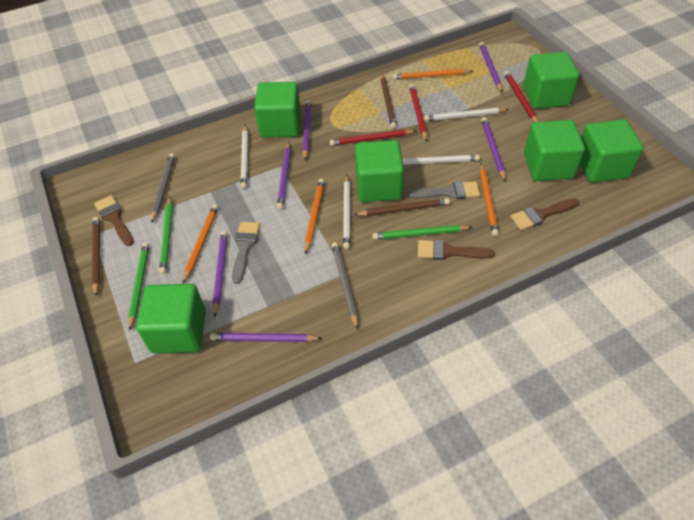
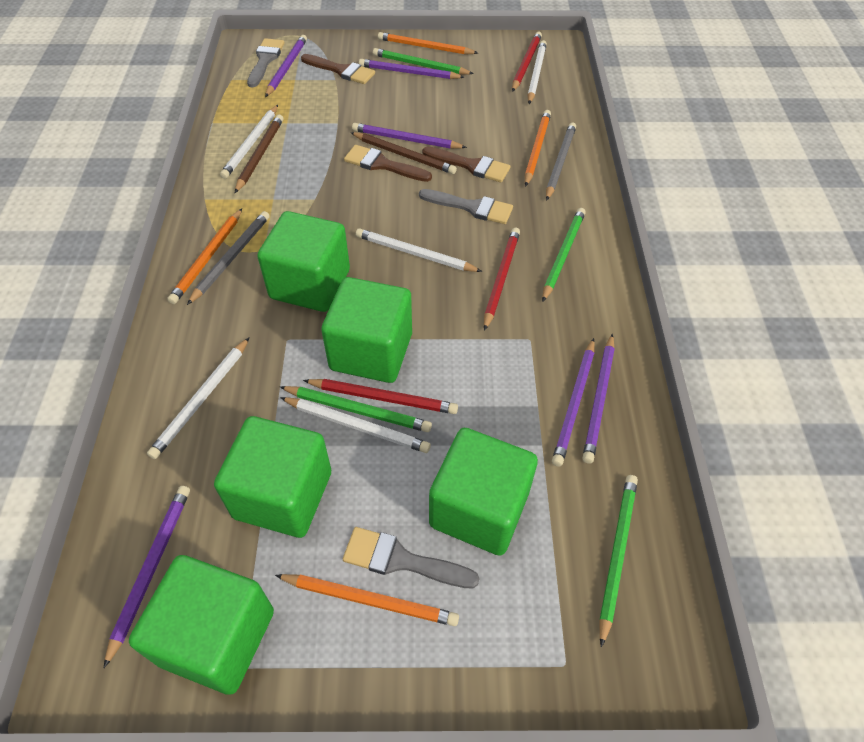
brown pencil: 3 -> 2
green cube: 6 -> 5
green pencil: 3 -> 4
grey brush: 2 -> 3
white pencil: 4 -> 5

